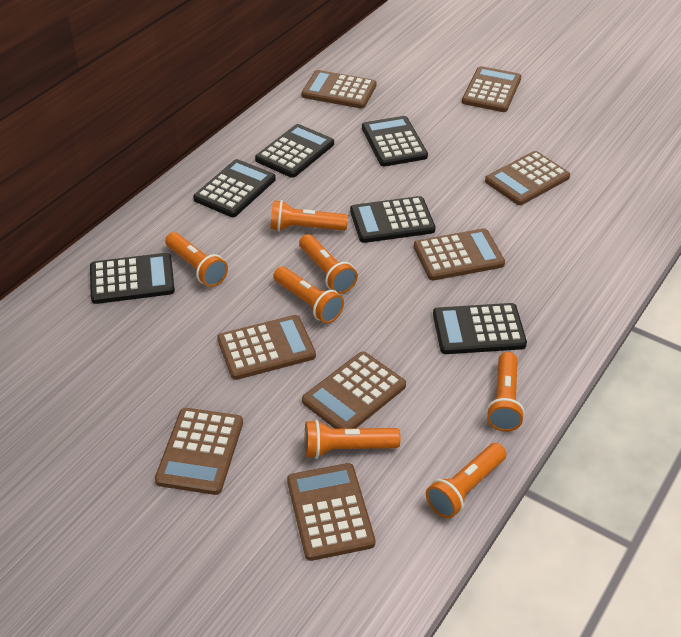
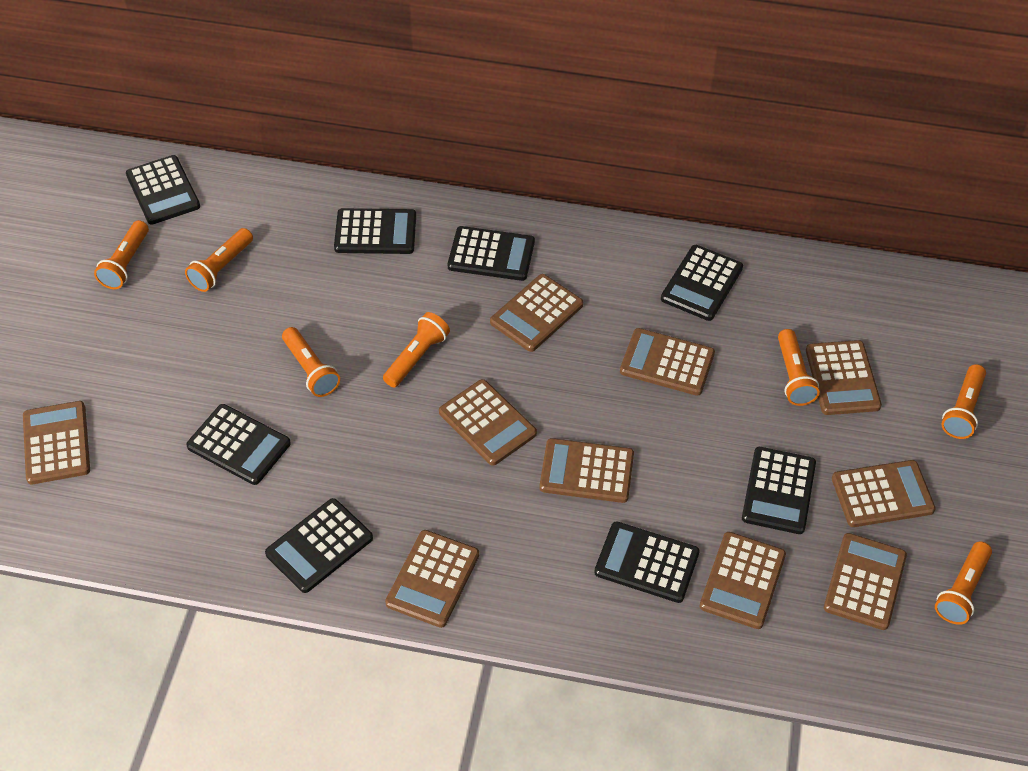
black calculator: 6 -> 8
brown calculator: 8 -> 10

